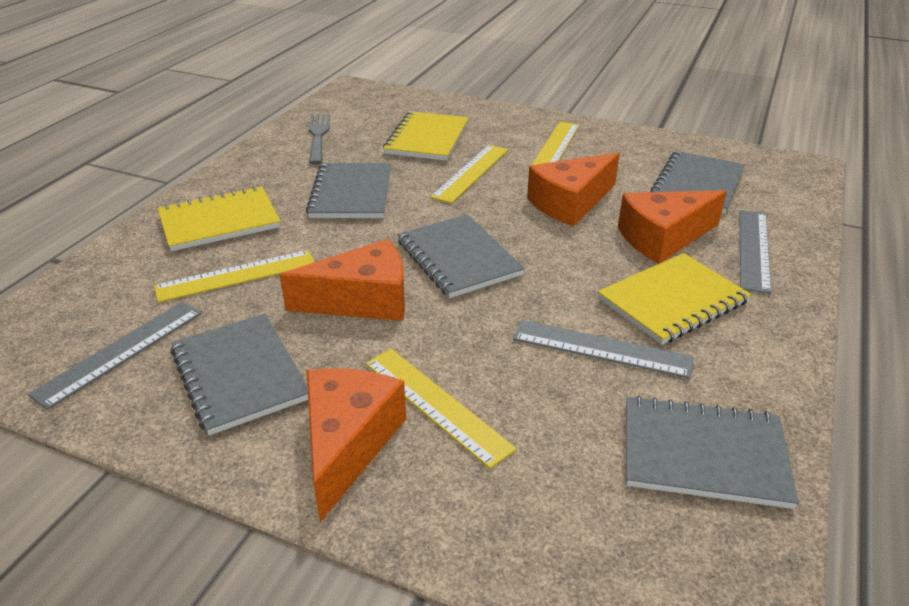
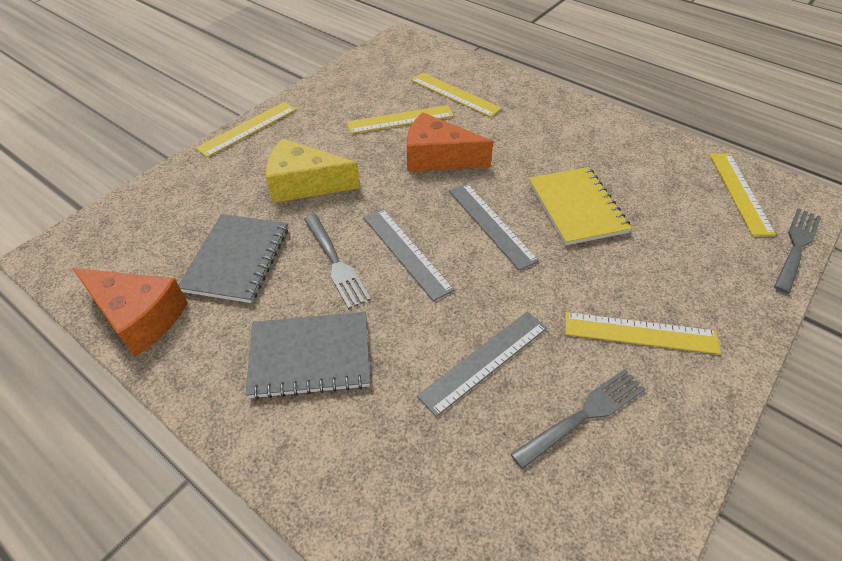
grey fork: 1 -> 3
grey notebook: 5 -> 2
orange cheese: 4 -> 2
yellow cheese: 0 -> 1
yellow notebook: 3 -> 1
yellow ruler: 4 -> 5

